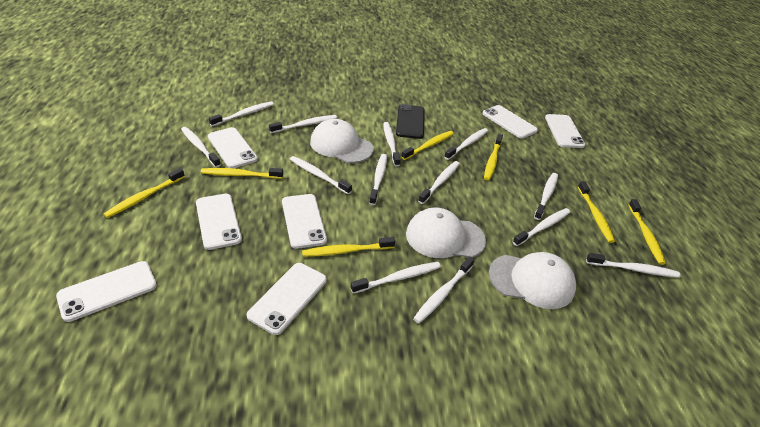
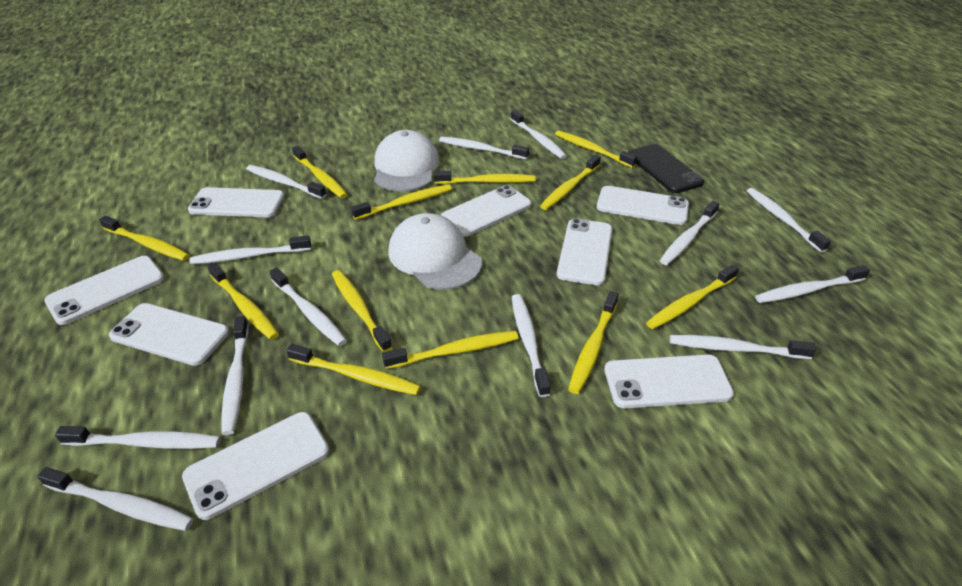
white cap: 3 -> 2
white phone: 7 -> 8
yellow toothbrush: 7 -> 12

